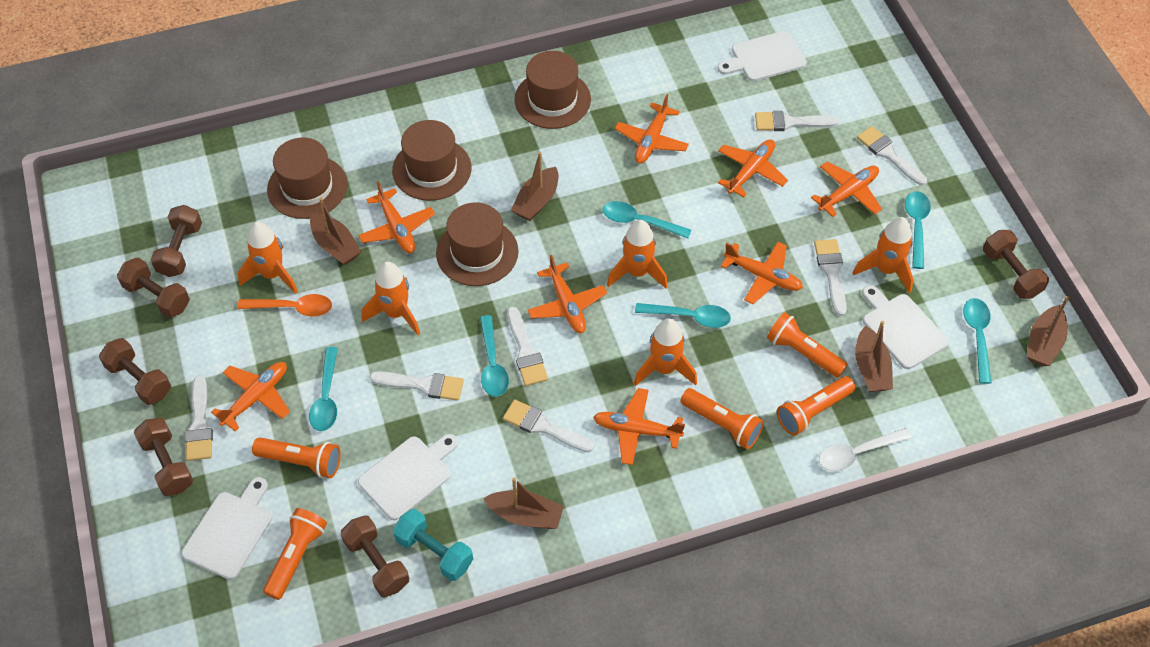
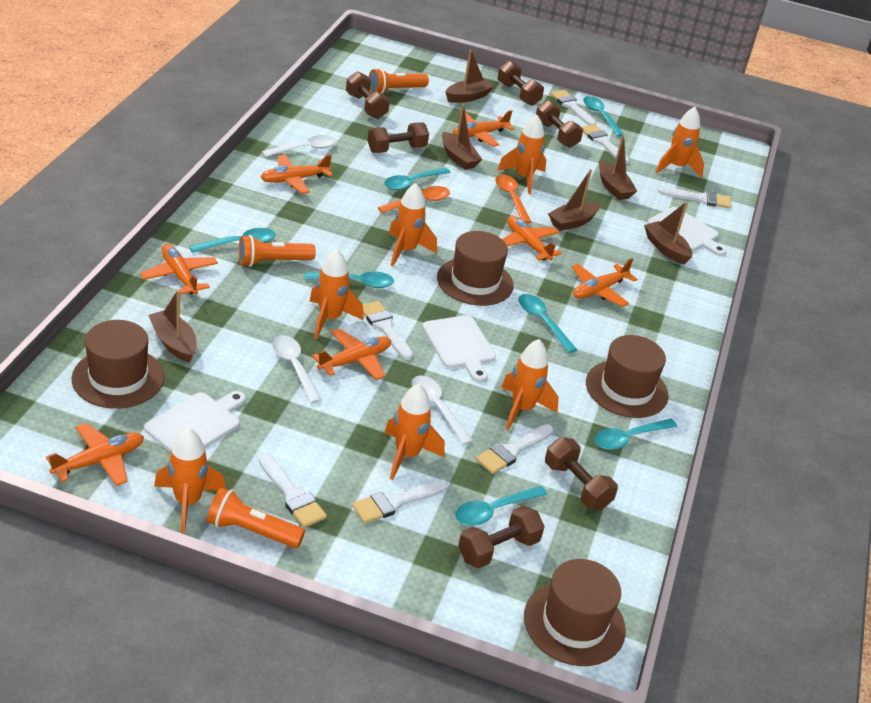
brown boat: 5 -> 6
orange flashlight: 5 -> 3
orange plane: 8 -> 7
orange rocket: 5 -> 7
orange spoon: 1 -> 2
turquoise dumbbell: 1 -> 0
turquoise spoon: 6 -> 7
white cutting board: 4 -> 3
white spoon: 1 -> 3

